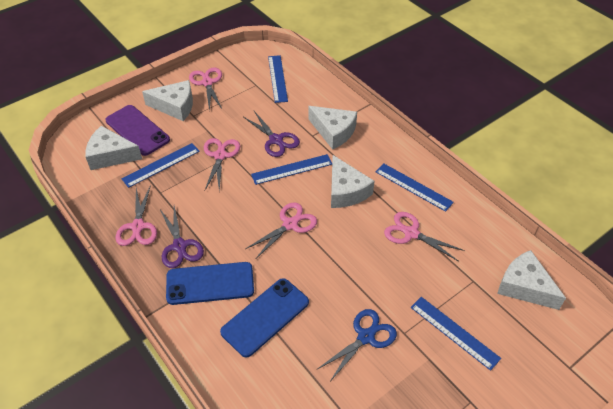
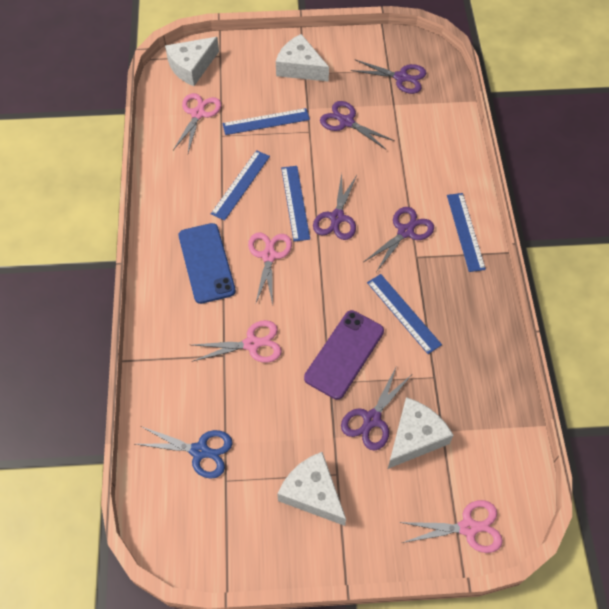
blue phone: 2 -> 1
pink scissors: 5 -> 4
purple scissors: 2 -> 5
white cheese: 5 -> 4

